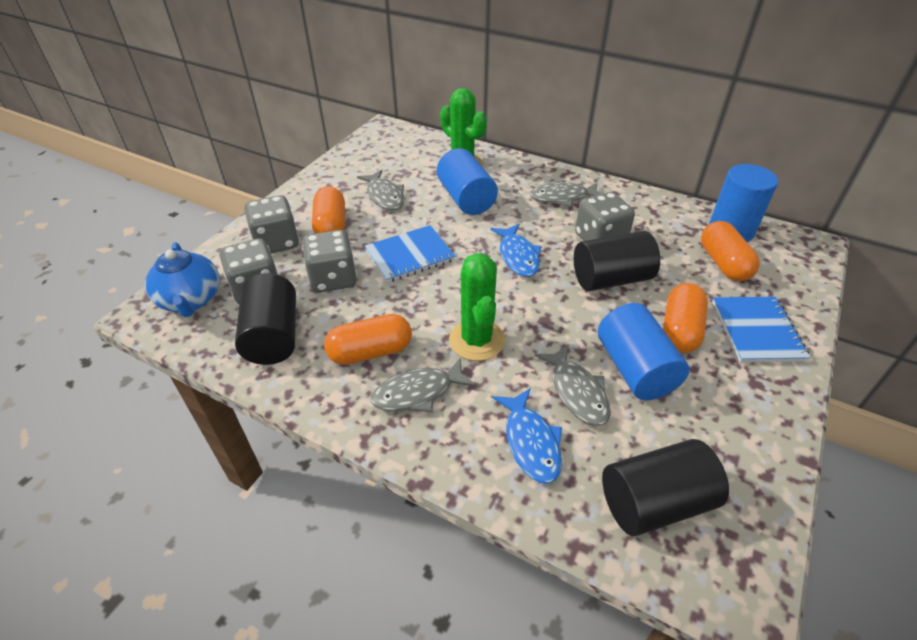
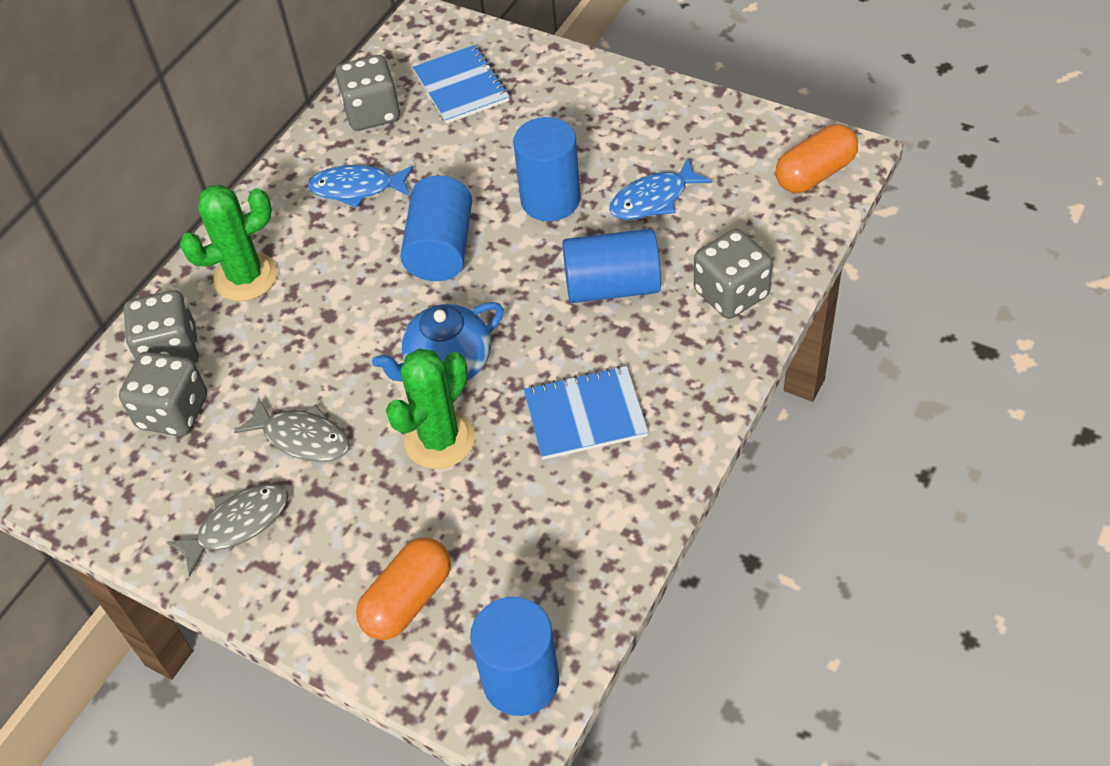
black cylinder: 3 -> 0
blue cylinder: 3 -> 4
grey fish: 4 -> 2
orange capsule: 4 -> 2

